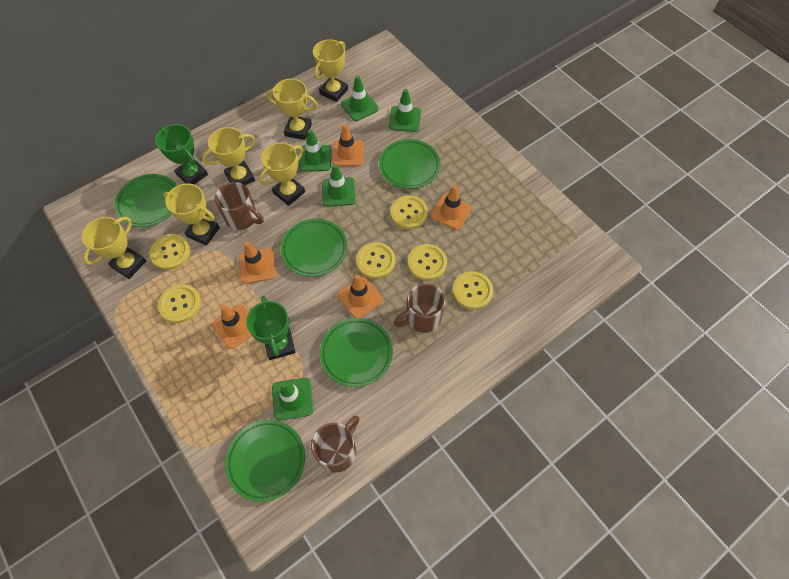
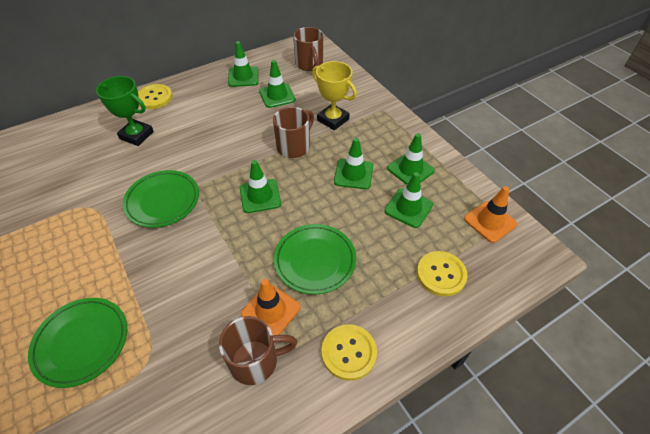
green plate: 5 -> 3
green traffic cone: 5 -> 6
green trophy: 2 -> 1
orange traffic cone: 5 -> 2
yellow button: 6 -> 3
yellow trophy: 6 -> 1

